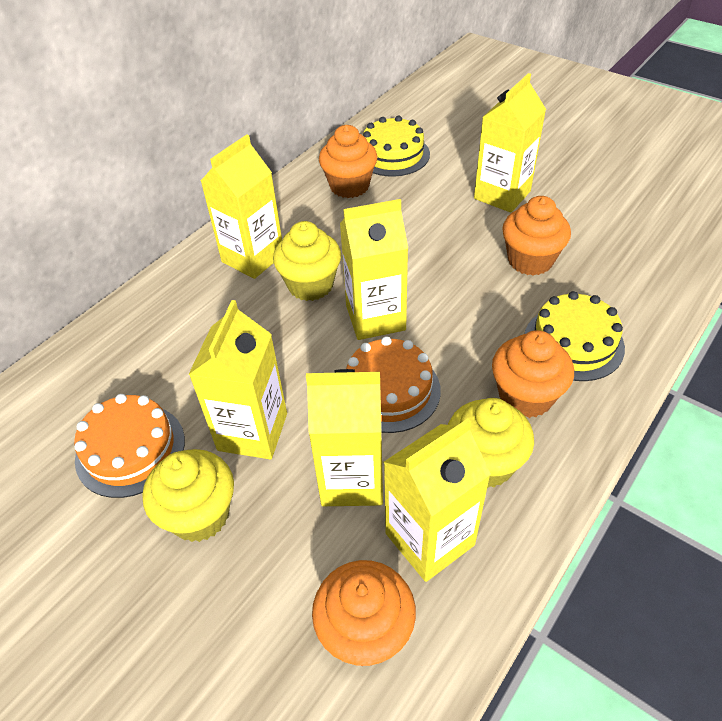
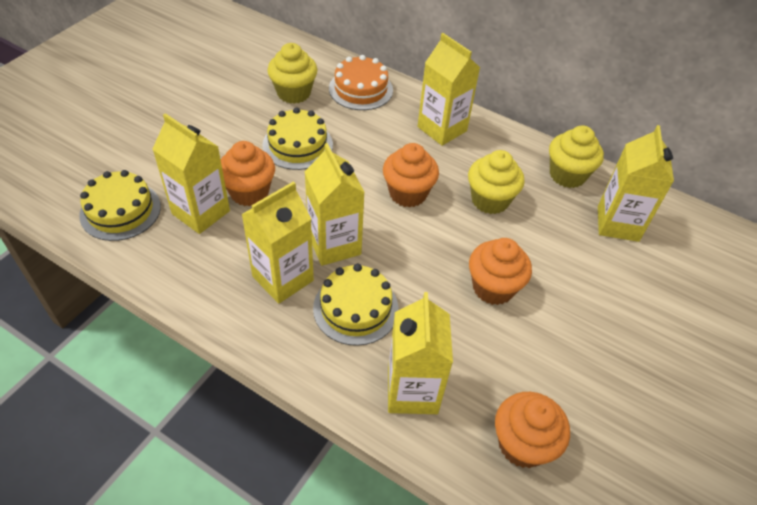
orange cake: 2 -> 1
yellow cake: 2 -> 3

